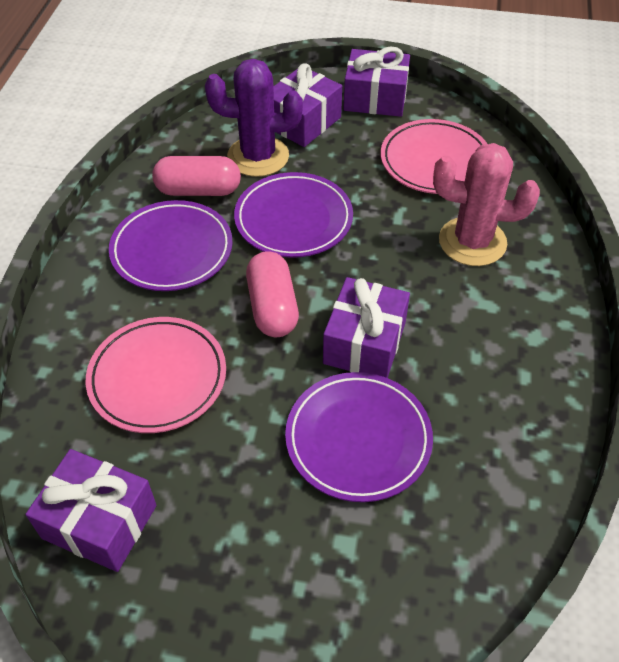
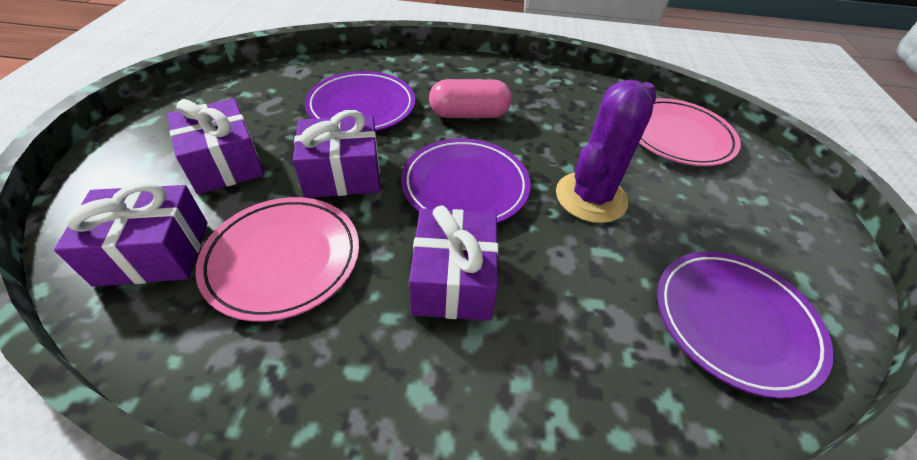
pink cactus: 1 -> 0
pink capsule: 2 -> 1

